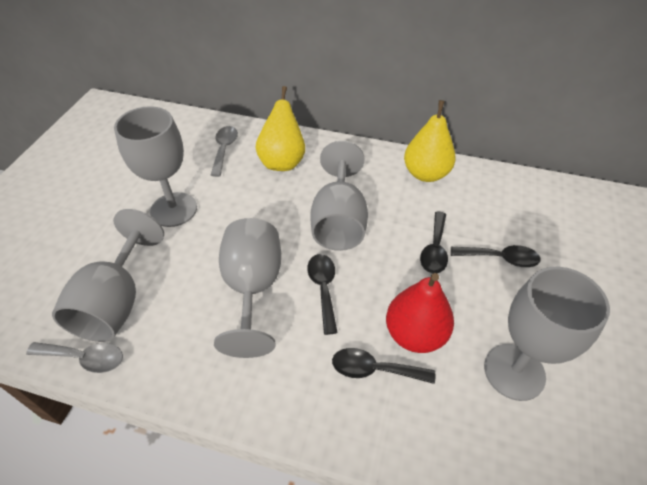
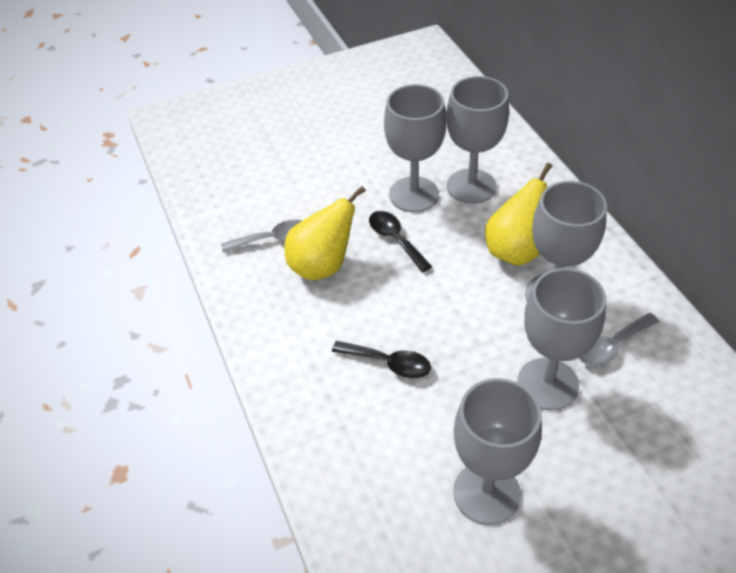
black spoon: 4 -> 2
red pear: 1 -> 0

